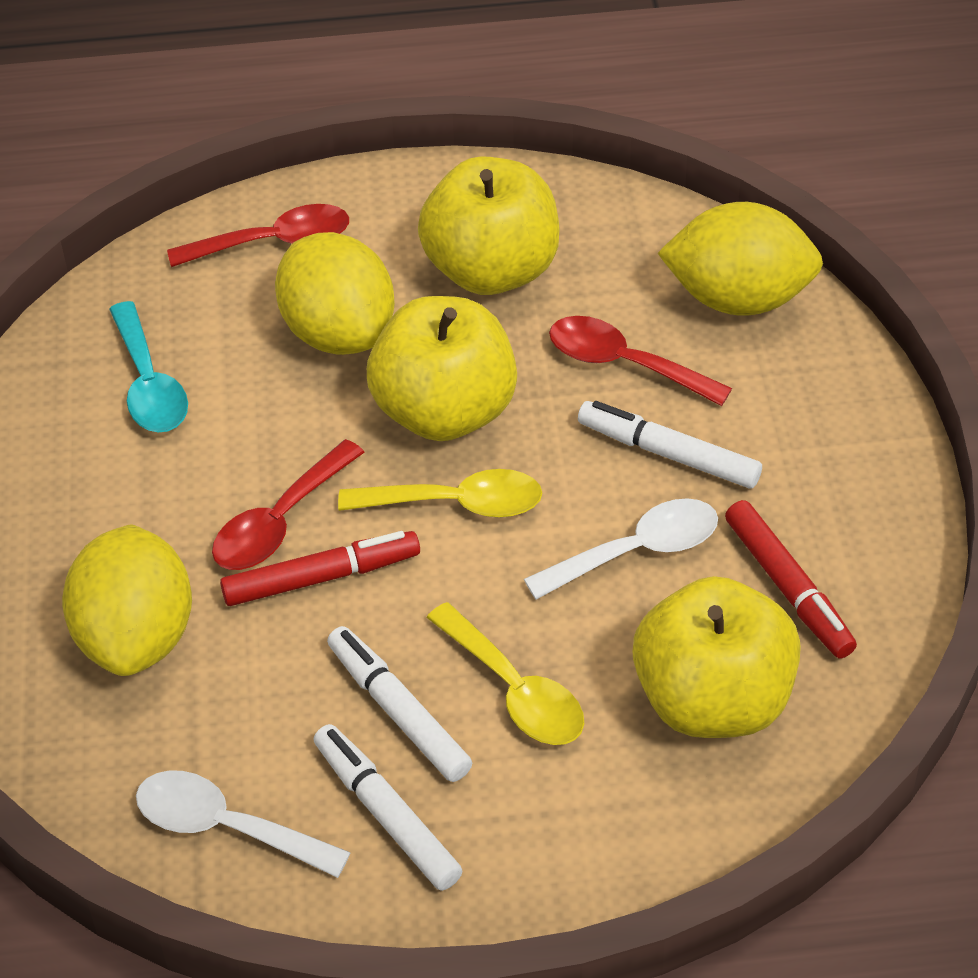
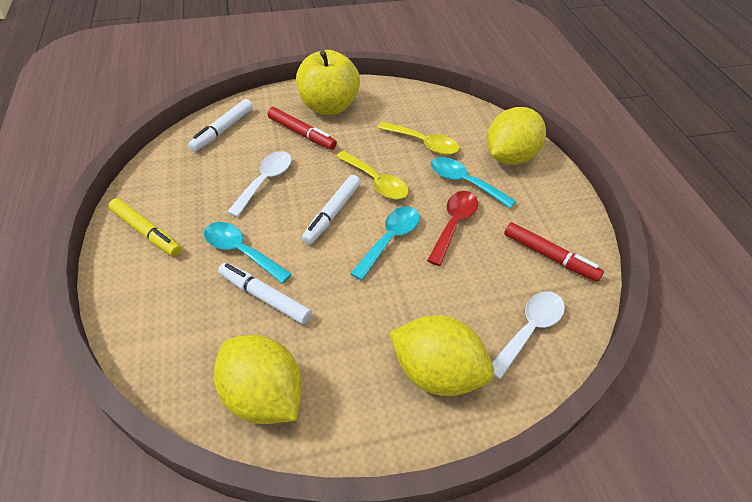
red spoon: 3 -> 1
turquoise spoon: 1 -> 3
yellow apple: 3 -> 1
yellow marker: 0 -> 1

